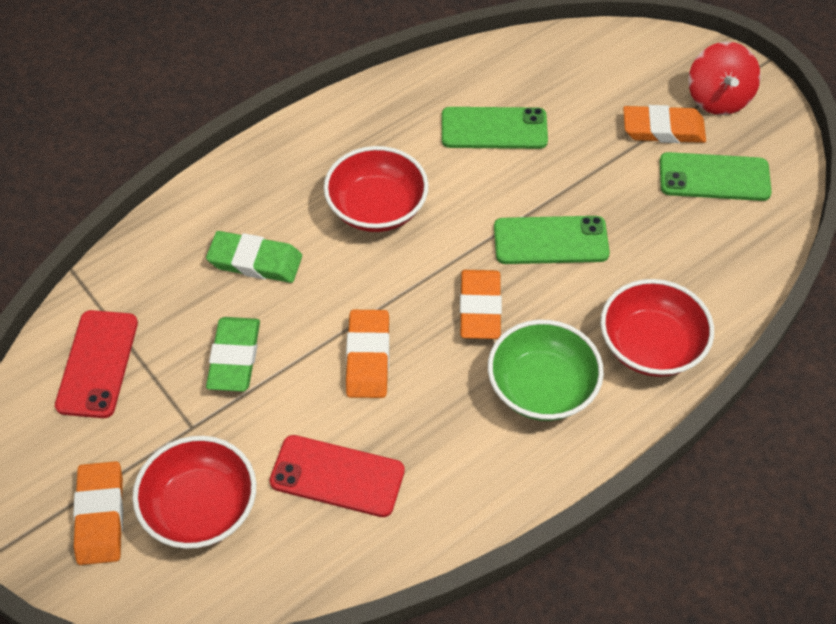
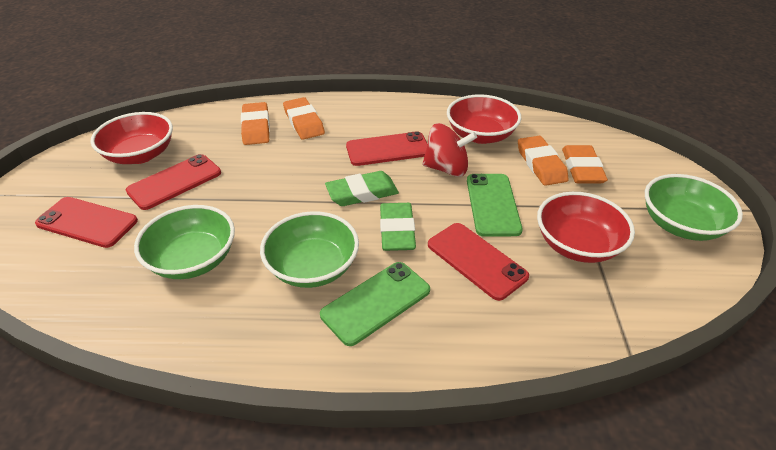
green bowl: 1 -> 3
green phone: 3 -> 2
red phone: 2 -> 4

